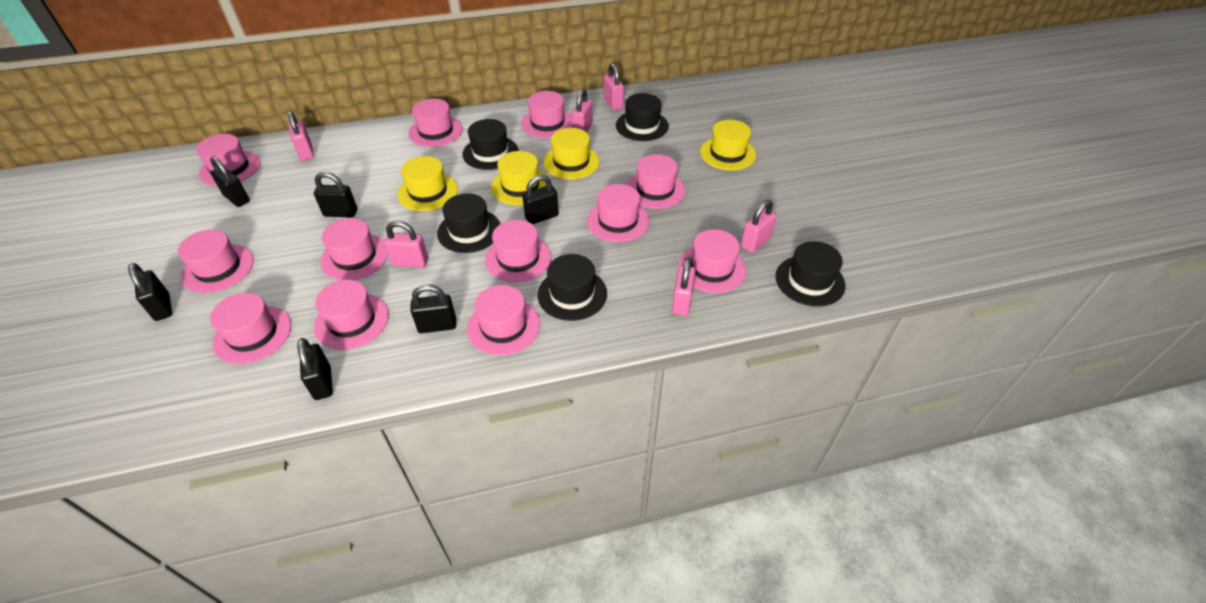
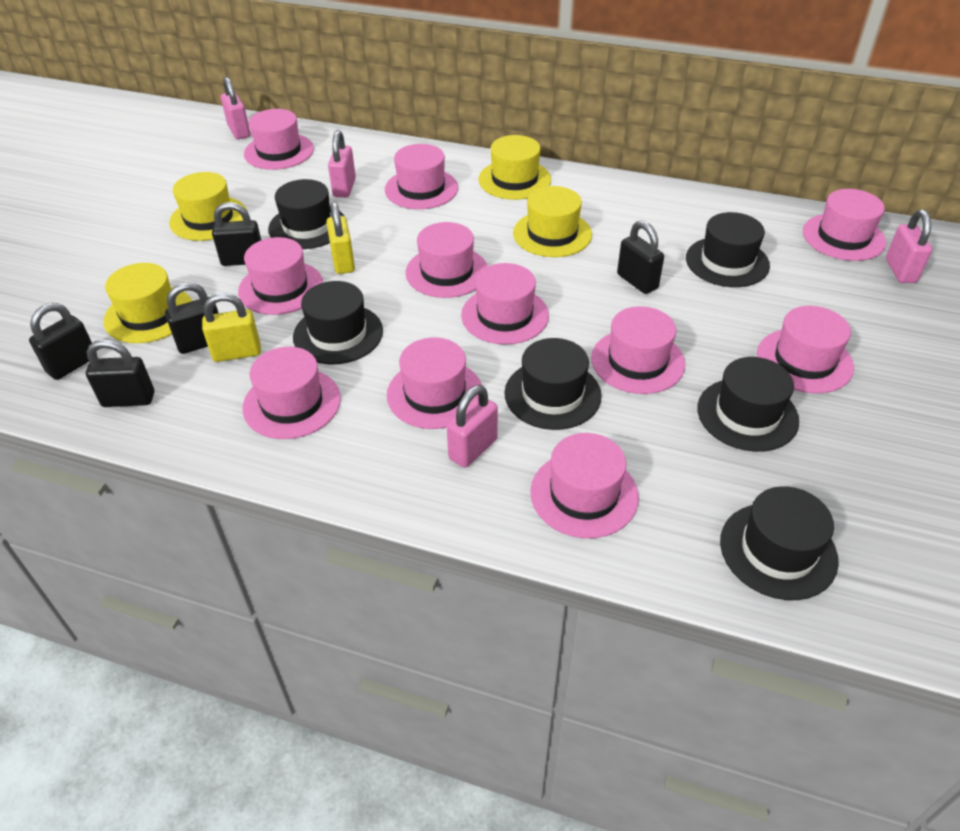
black hat: 5 -> 6
black padlock: 6 -> 5
pink hat: 12 -> 11
pink padlock: 6 -> 4
yellow padlock: 0 -> 2

